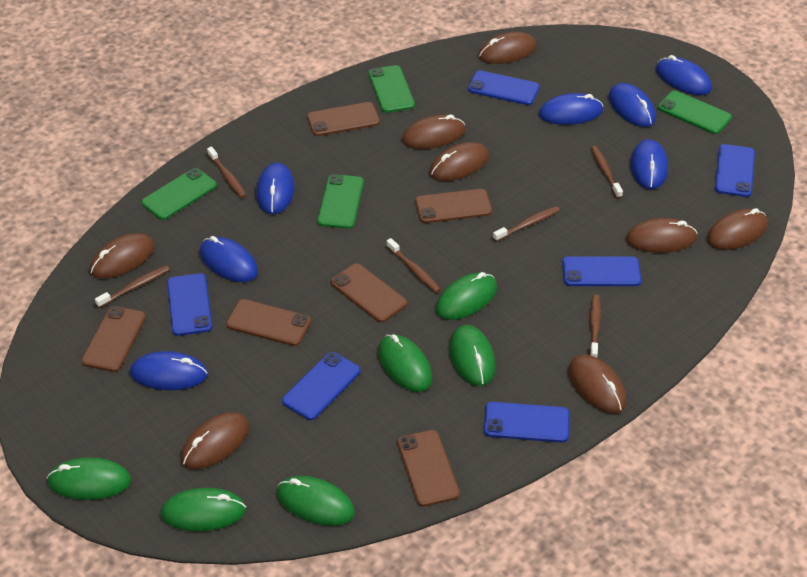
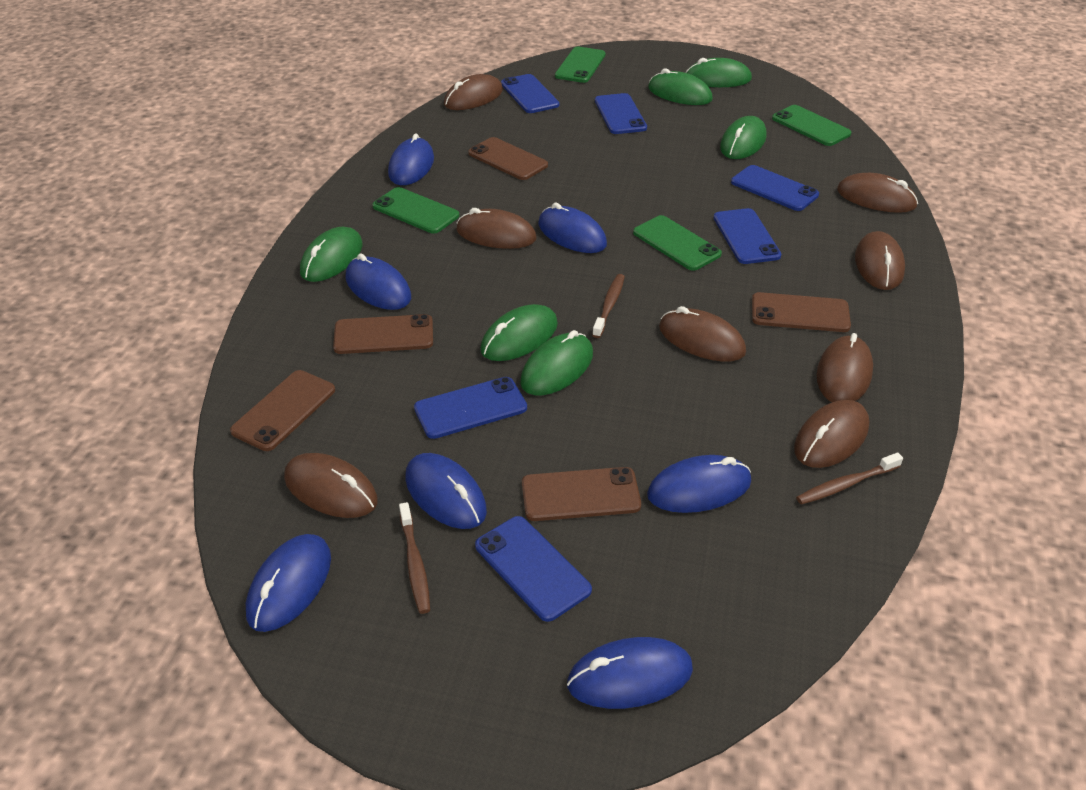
brown phone: 6 -> 5
brown toothbrush: 6 -> 3

